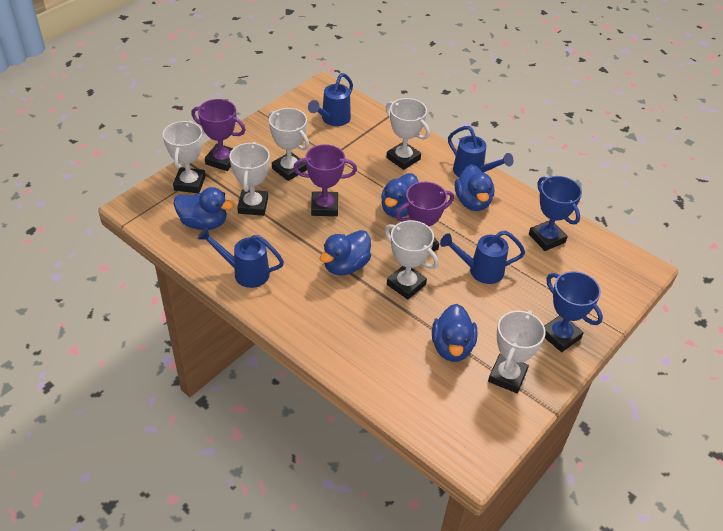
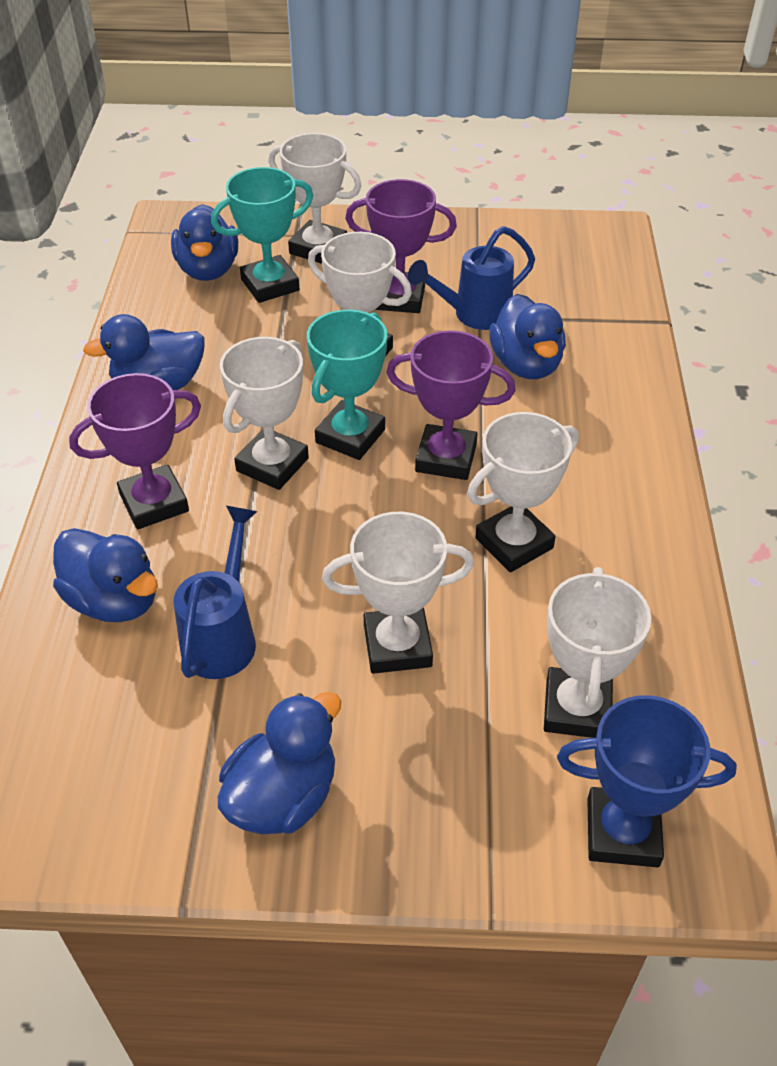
blue trophy: 2 -> 1
blue watering can: 4 -> 2
turquoise trophy: 0 -> 2

